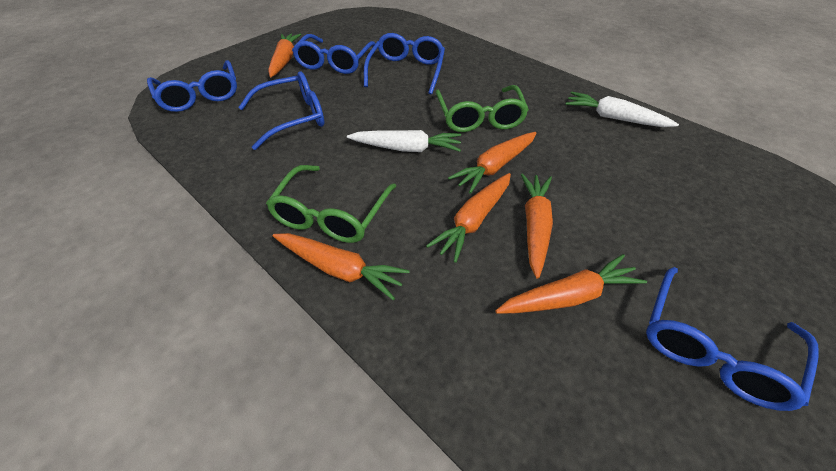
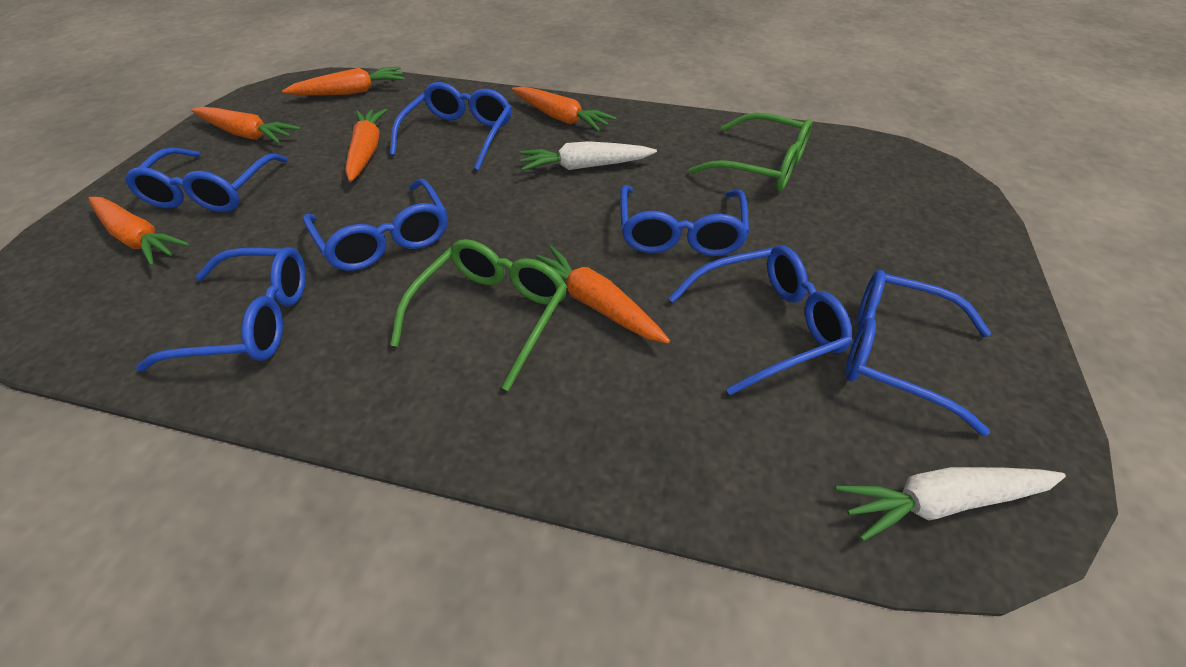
blue glasses: 5 -> 7

